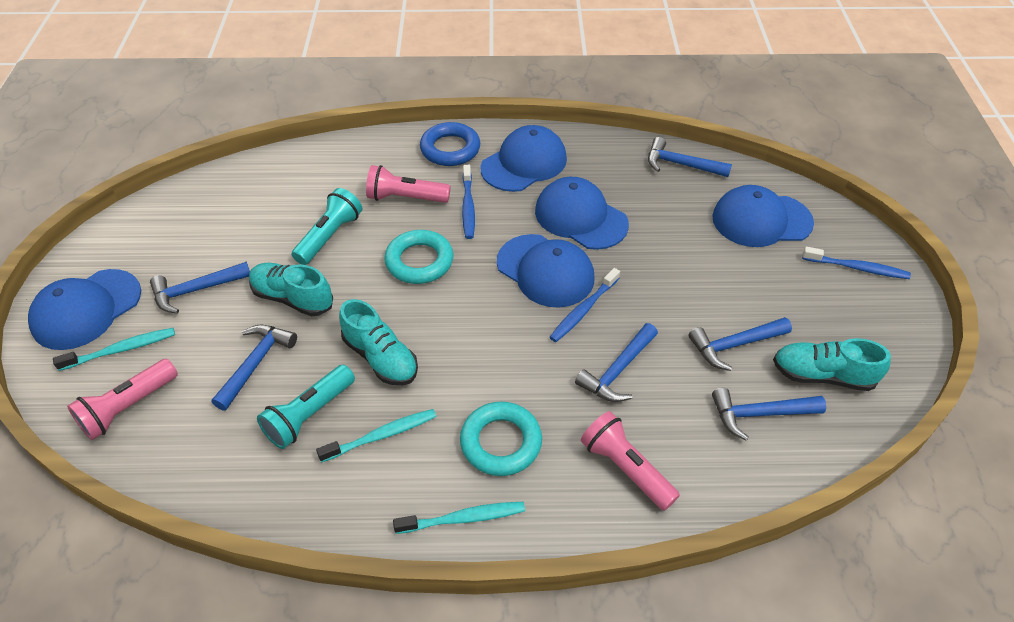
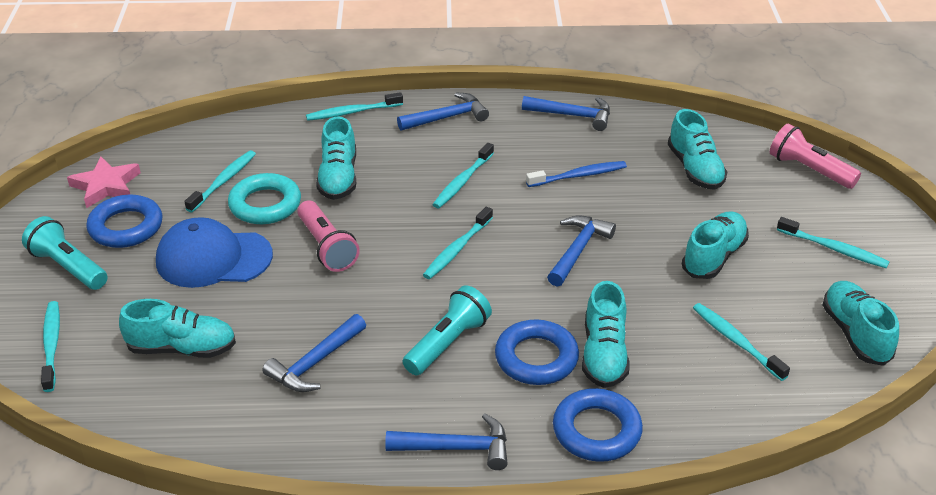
blue cap: 5 -> 1
blue hammer: 6 -> 5
blue ring: 1 -> 3
blue toothbrush: 3 -> 1
pink flashlight: 3 -> 2
pink star: 0 -> 1
turquoise ring: 2 -> 1
turquoise shoe: 3 -> 6
turquoise toothbrush: 3 -> 7

